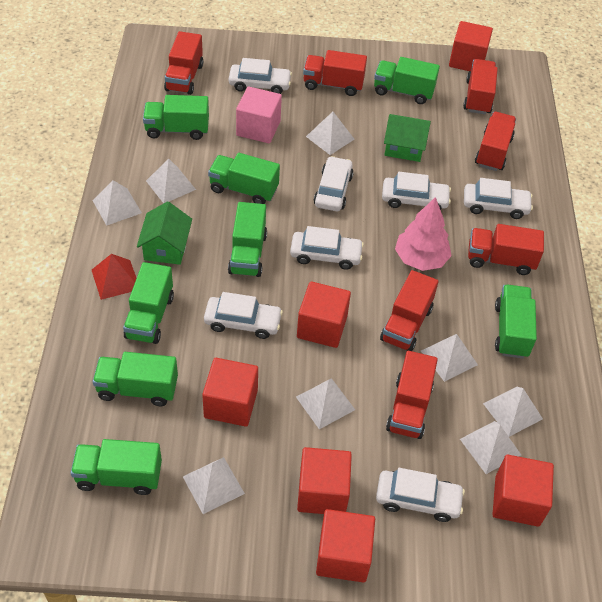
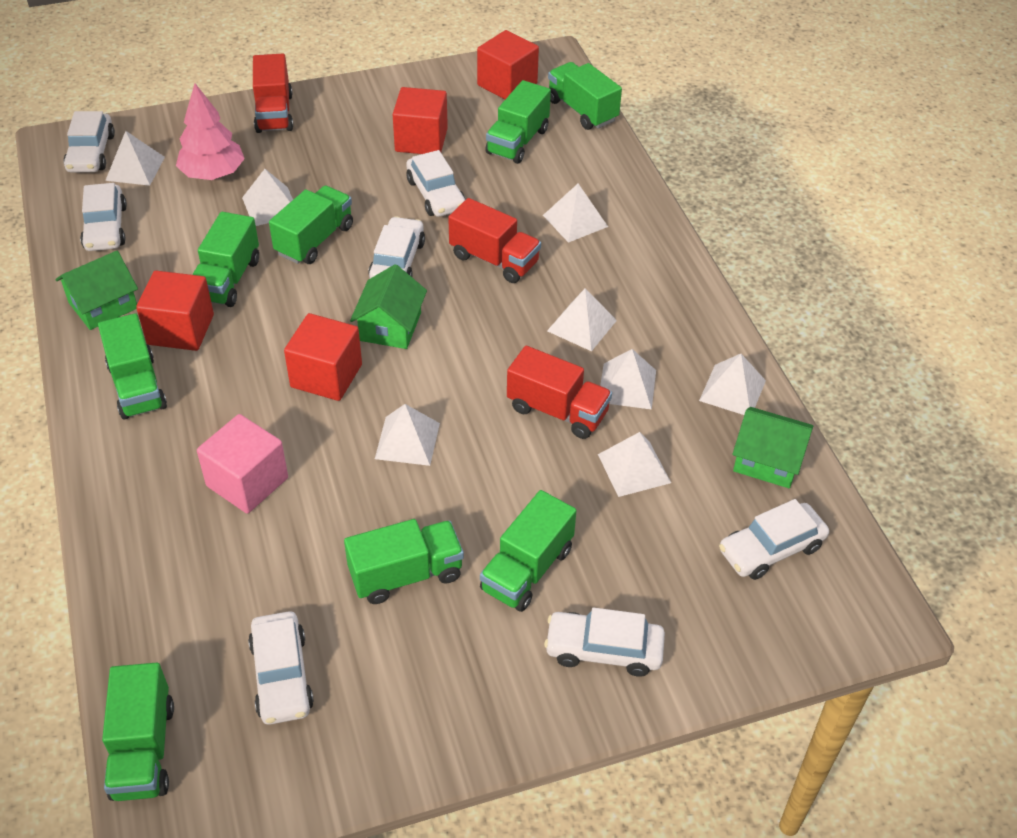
green house: 2 -> 3
red cube: 6 -> 4
red pyramid: 1 -> 0
red truck: 7 -> 3

